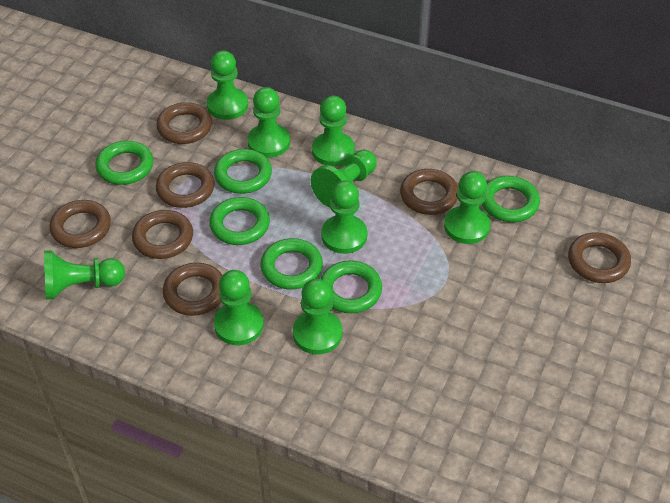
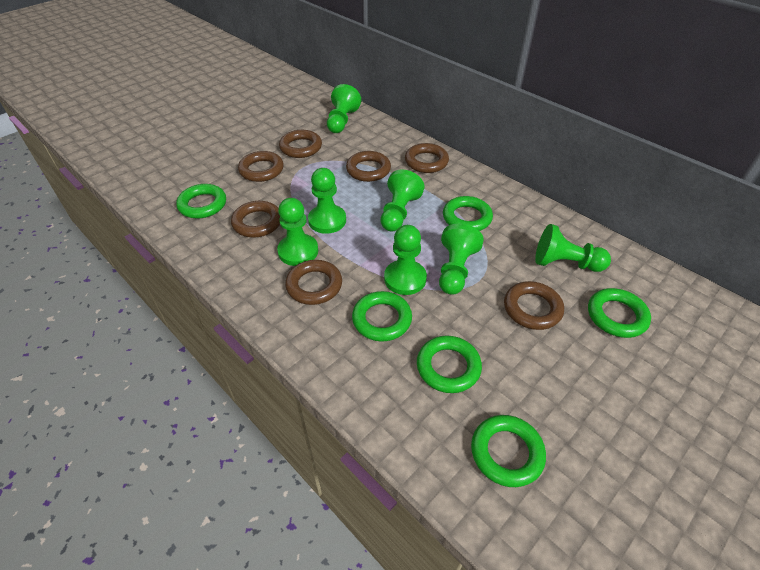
green pawn: 9 -> 7

